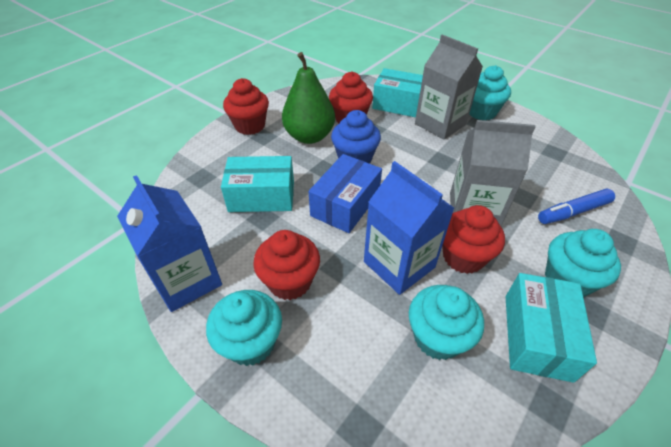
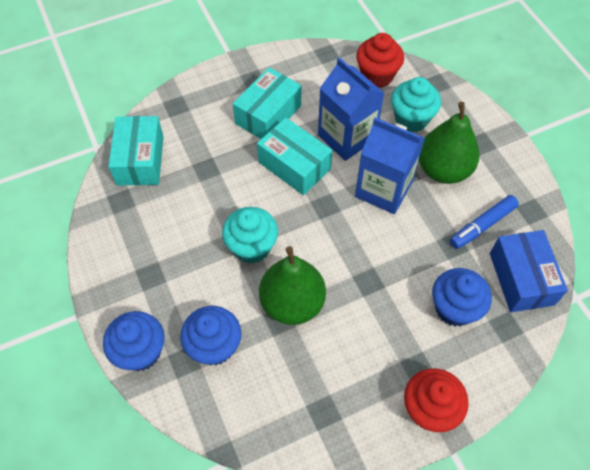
blue cupcake: 1 -> 3
green pear: 1 -> 2
grey carton: 2 -> 0
red cupcake: 4 -> 2
turquoise cupcake: 4 -> 2

